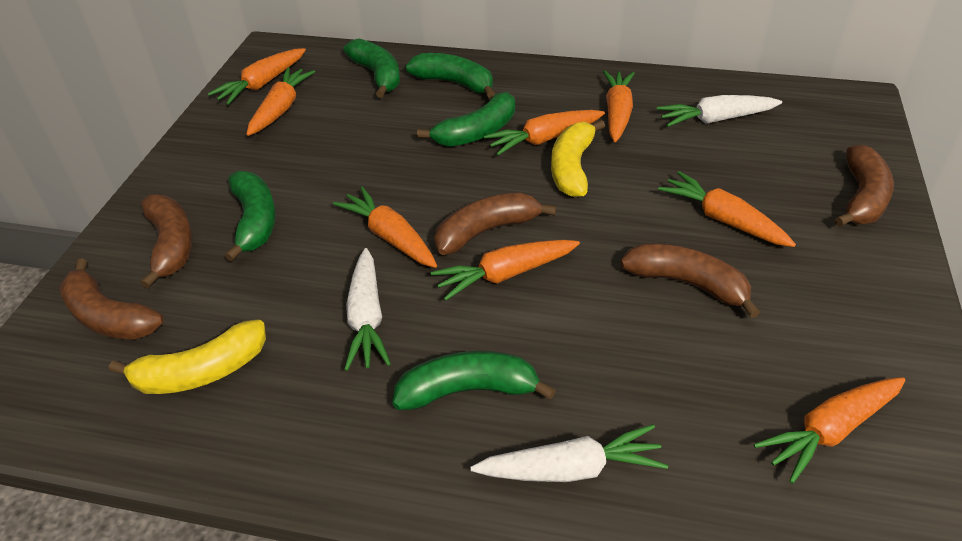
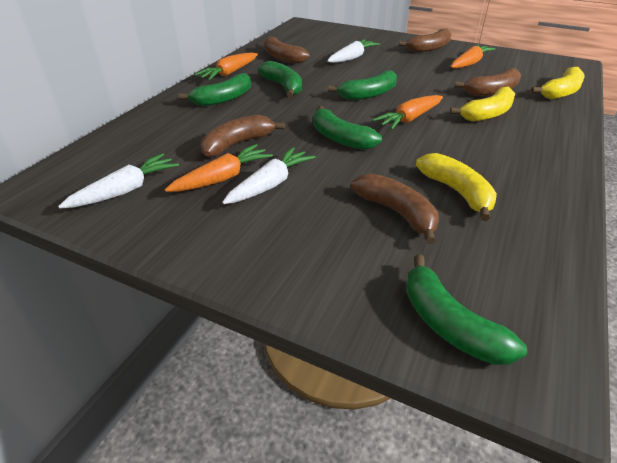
orange carrot: 8 -> 4
yellow banana: 2 -> 3

